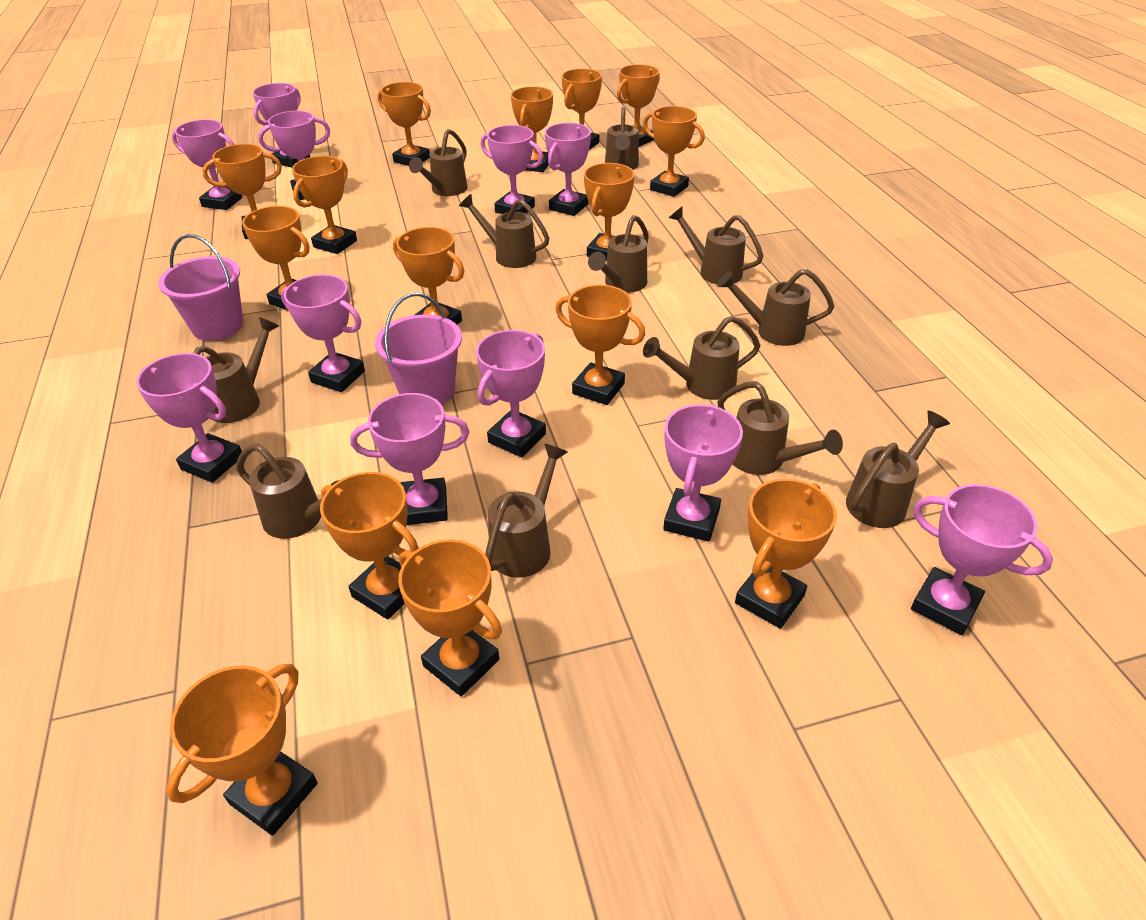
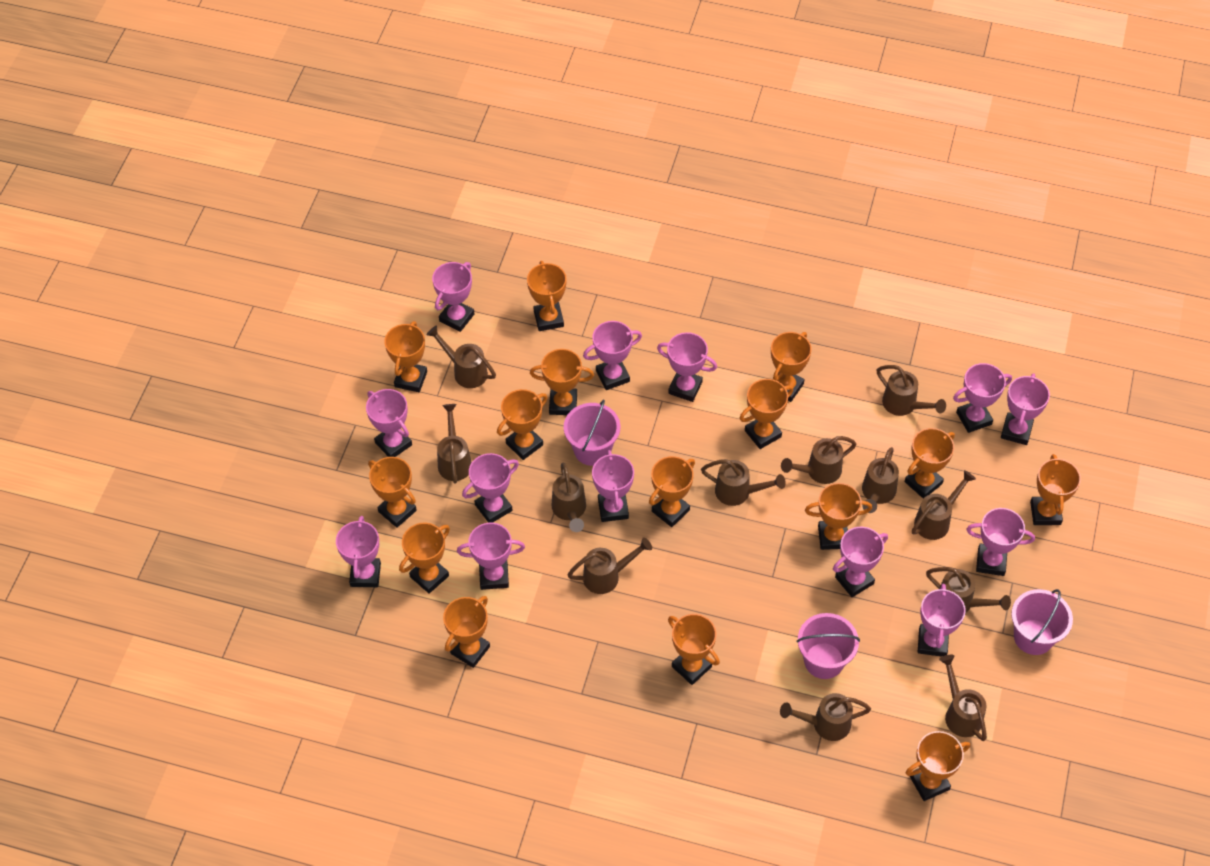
pink bucket: 2 -> 3
pink trophy: 11 -> 13

